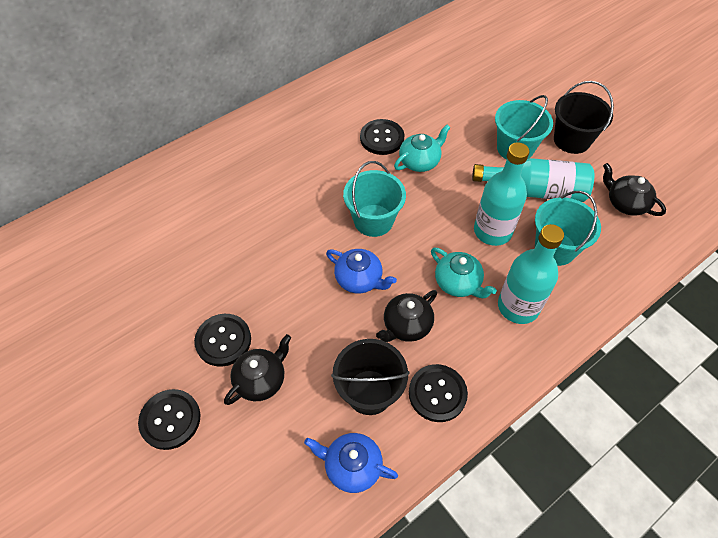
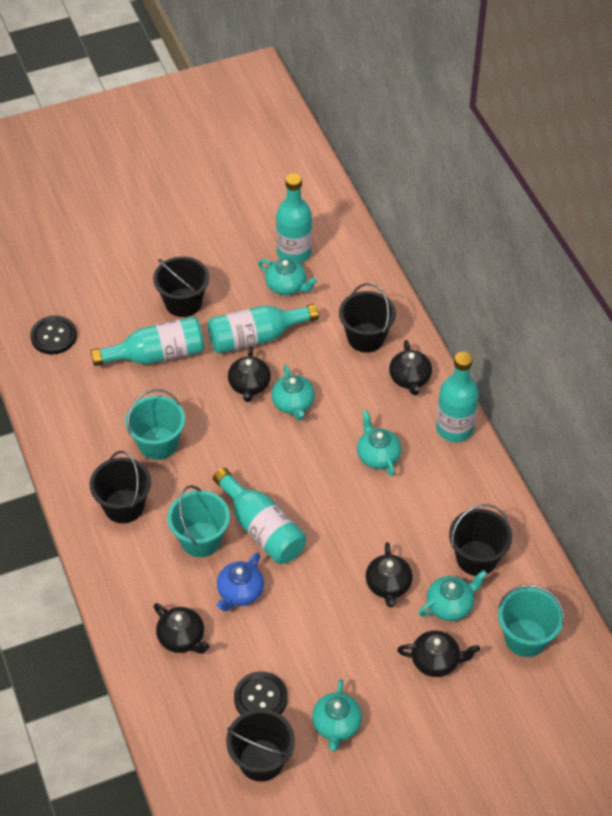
black bucket: 2 -> 5
black button: 4 -> 2
black teapot: 3 -> 5
blue teapot: 2 -> 1
turquoise bottle: 3 -> 5
turquoise teapot: 2 -> 5

